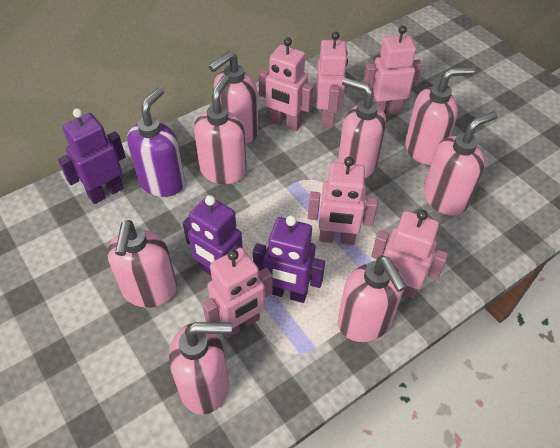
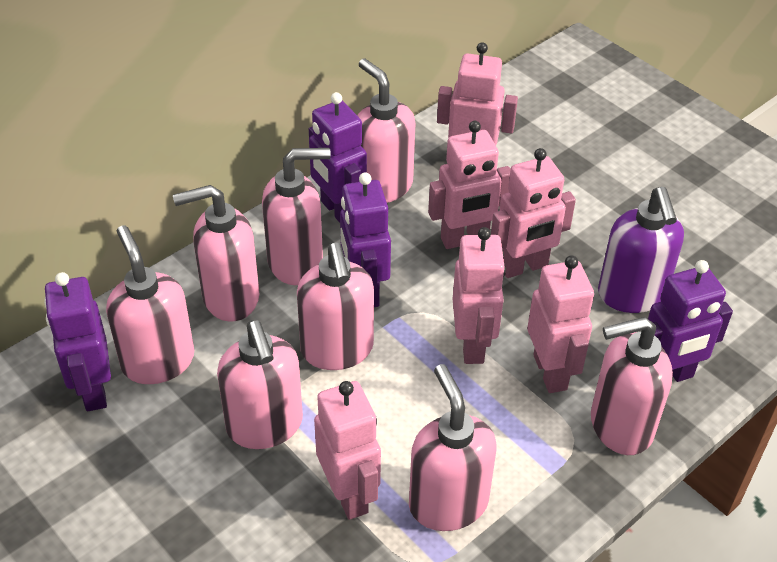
purple robot: 3 -> 4

